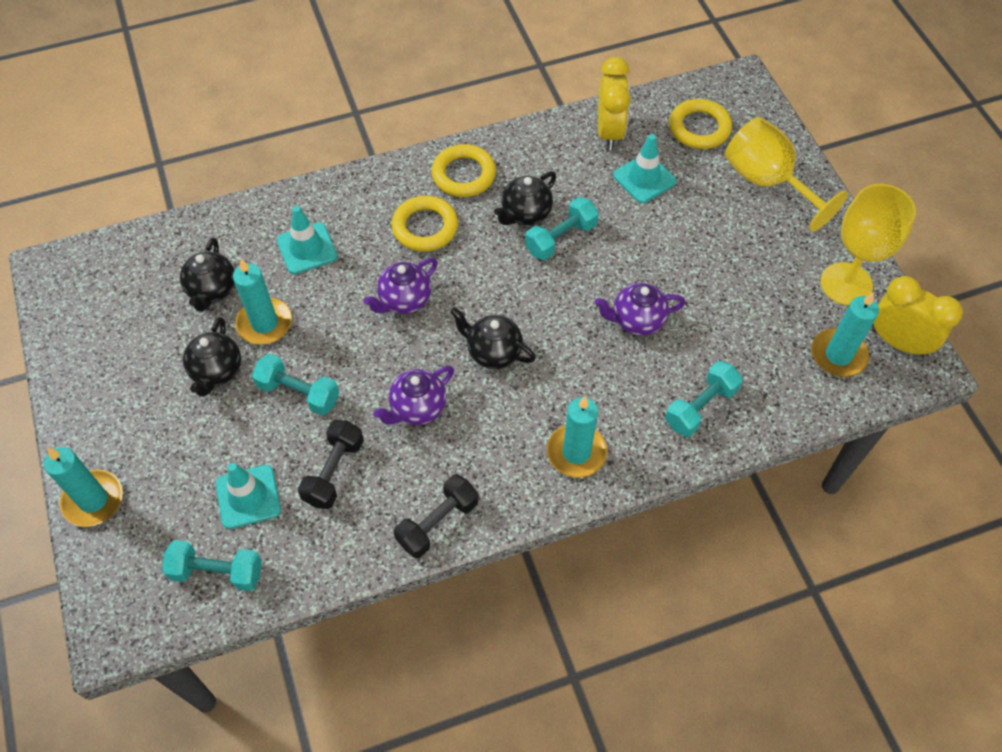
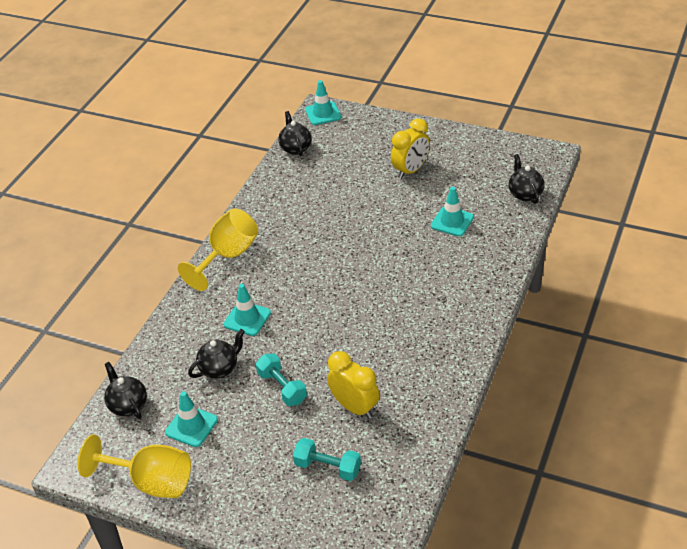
black dumbbell: 2 -> 0
purple teapot: 3 -> 0
turquoise candle: 4 -> 0
turquoise dumbbell: 4 -> 2
turquoise traffic cone: 3 -> 4
yellow ring: 3 -> 0

